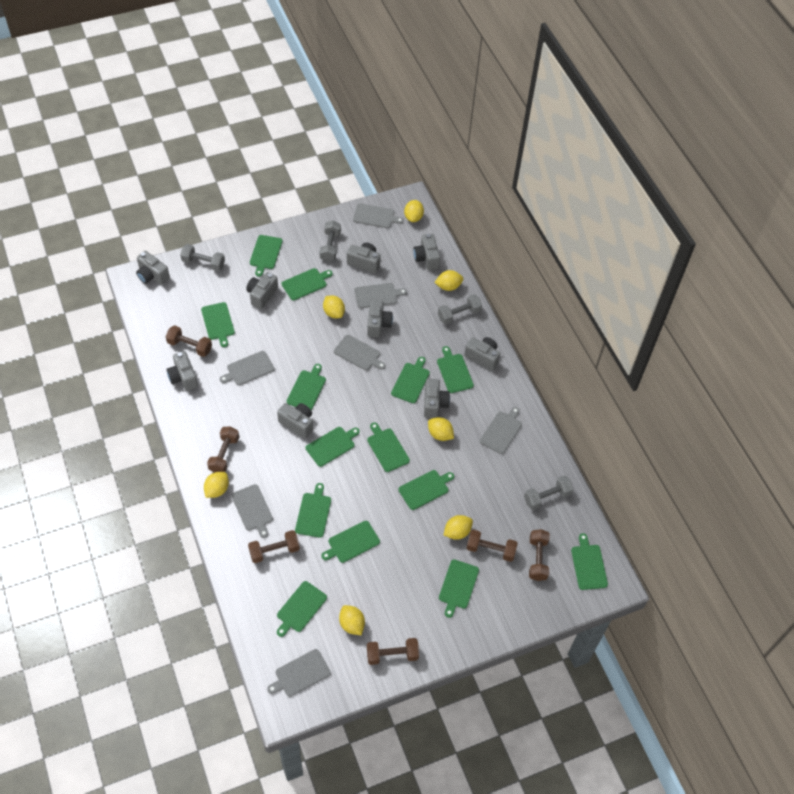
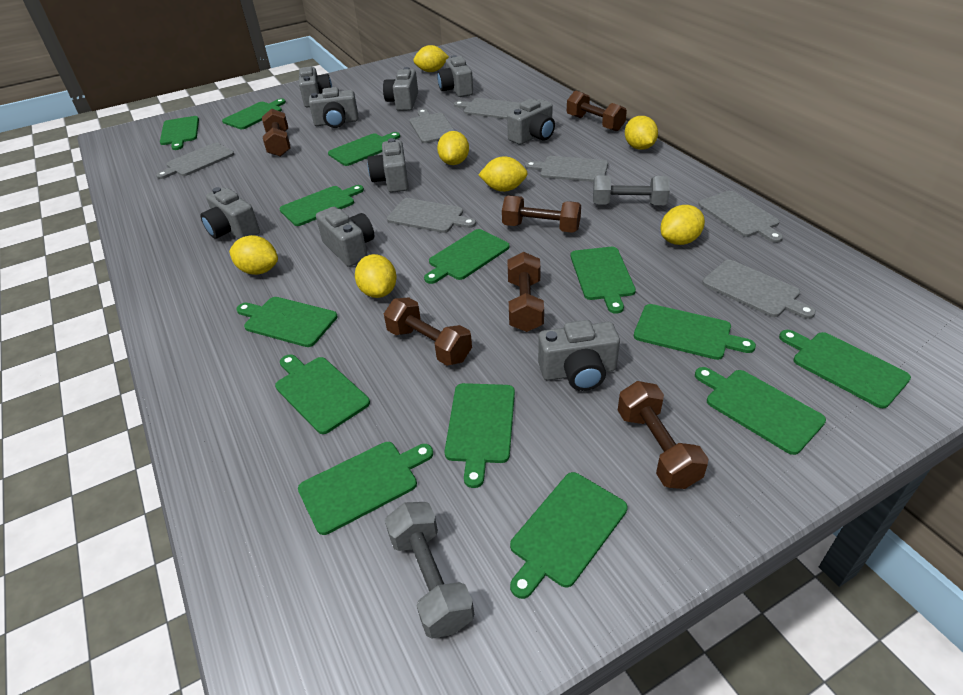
grey dumbbell: 4 -> 2

